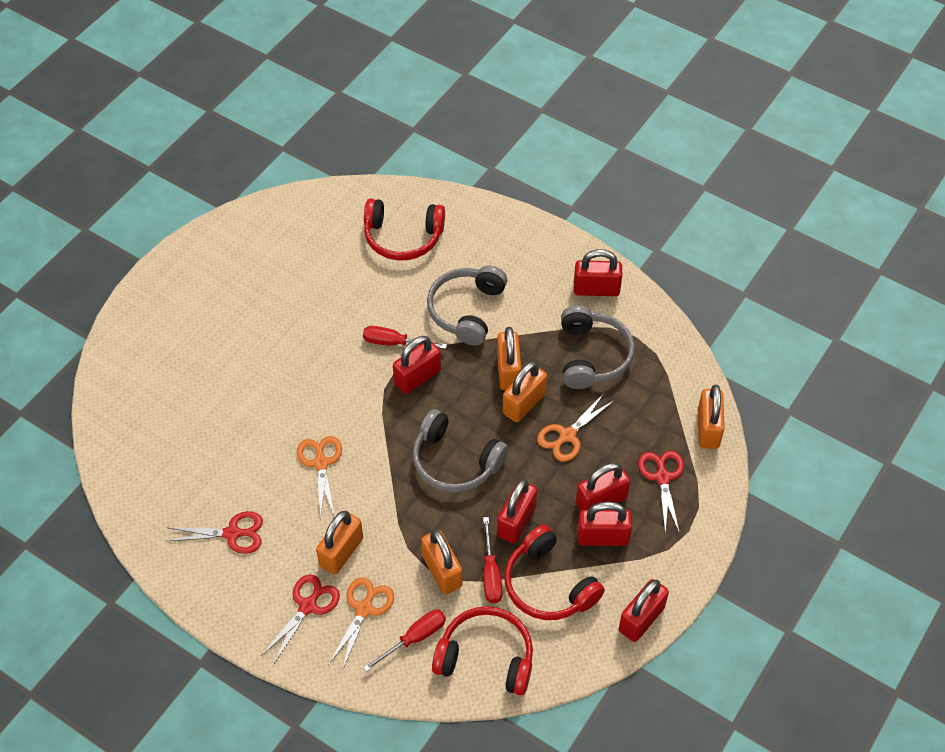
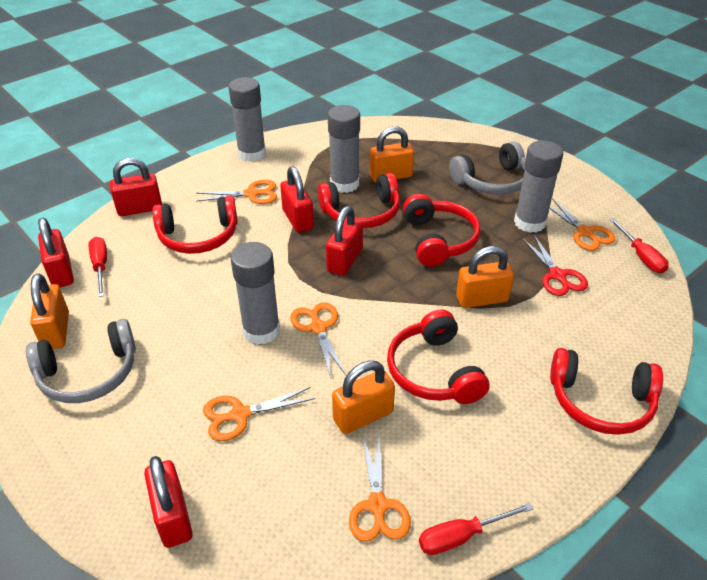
grey glue stick: 0 -> 4
grey headphones: 3 -> 2
orange padlock: 5 -> 4
orange scissors: 3 -> 5
red headphones: 3 -> 5
red padlock: 6 -> 5
red scissors: 3 -> 1

